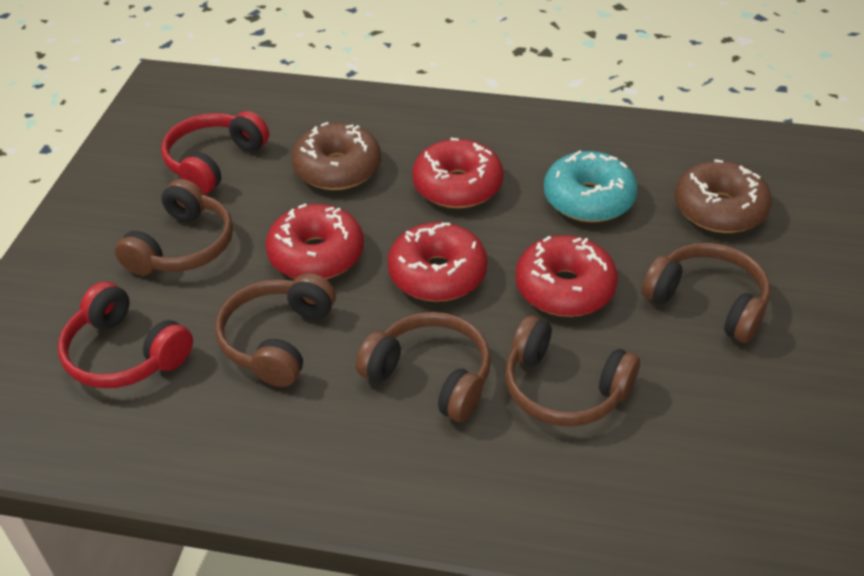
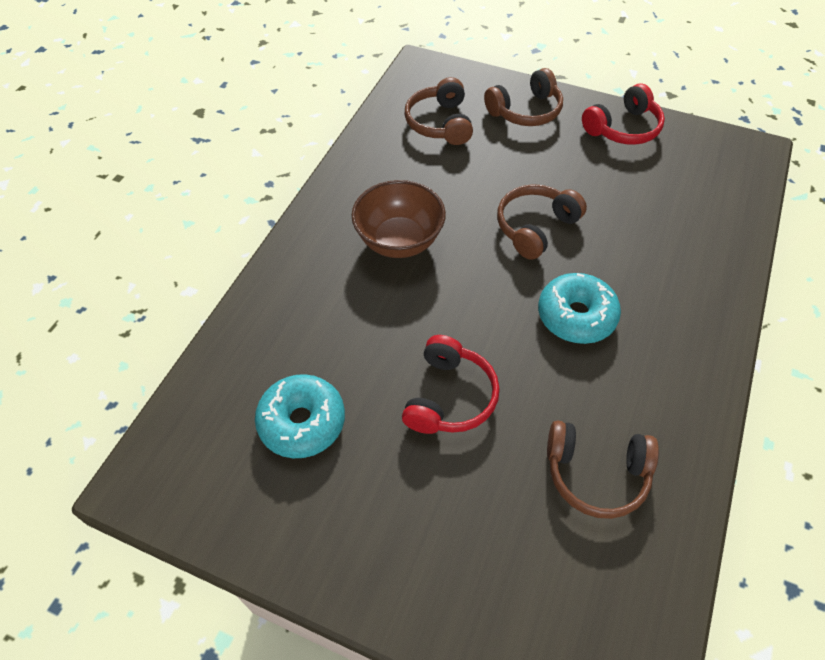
brown bowl: 0 -> 1
brown donut: 2 -> 0
brown headphones: 5 -> 4
red donut: 4 -> 0
turquoise donut: 1 -> 2

